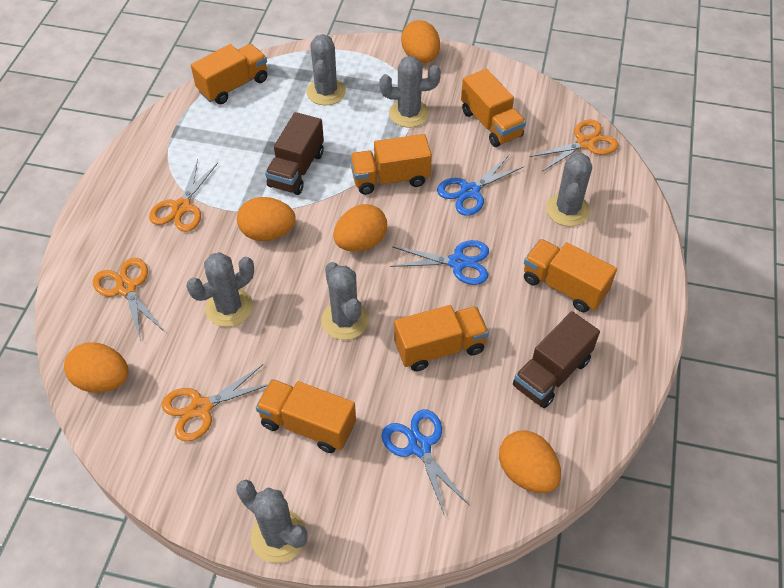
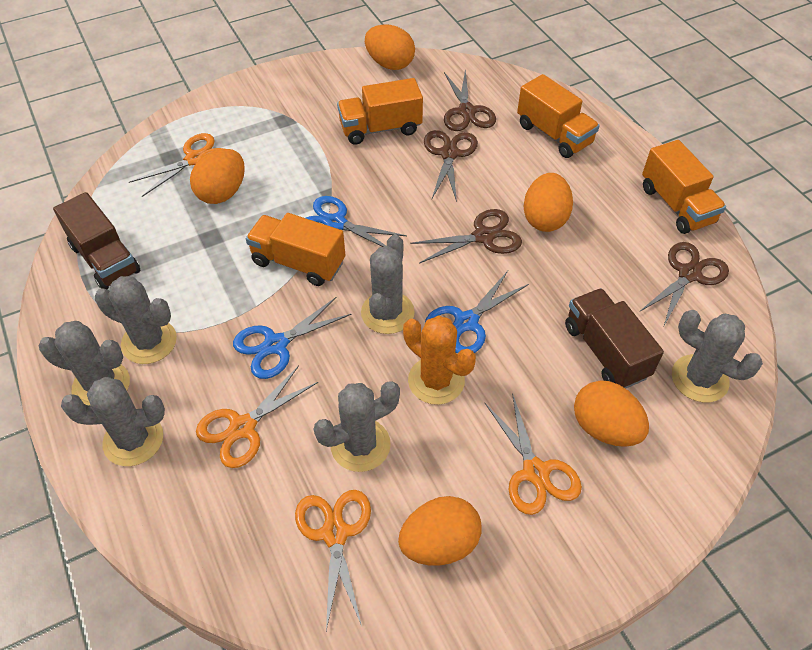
brown scissors: 0 -> 4
orange cactus: 0 -> 1
orange truck: 6 -> 4

